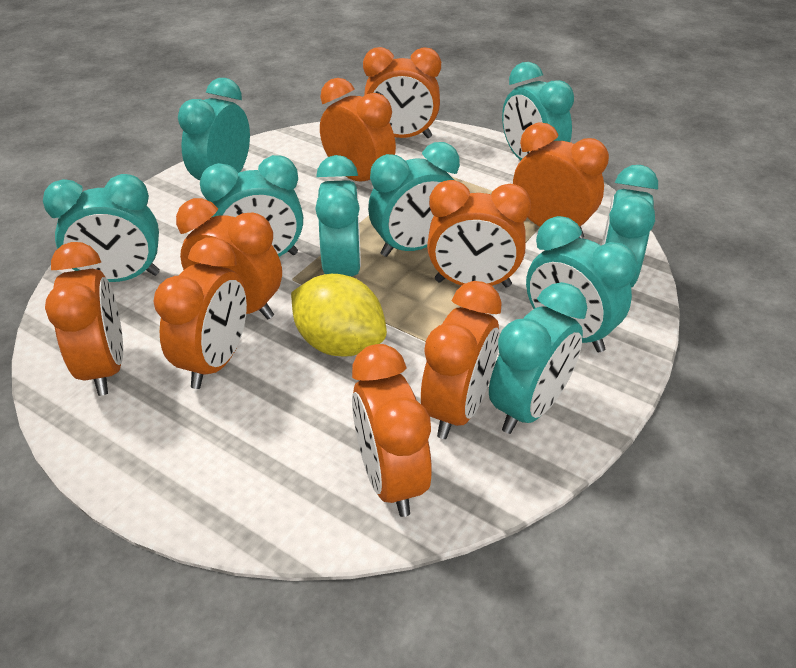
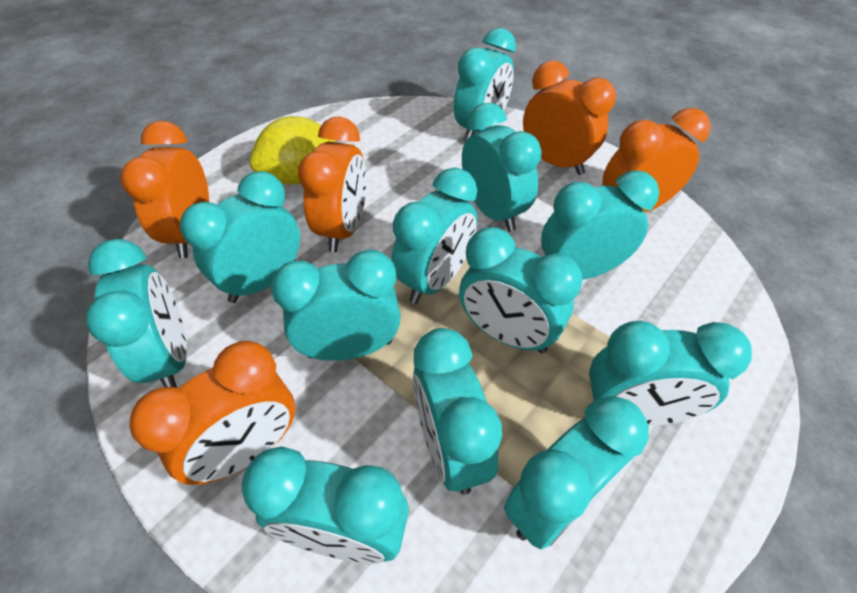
orange clock: 9 -> 5
turquoise clock: 9 -> 12

